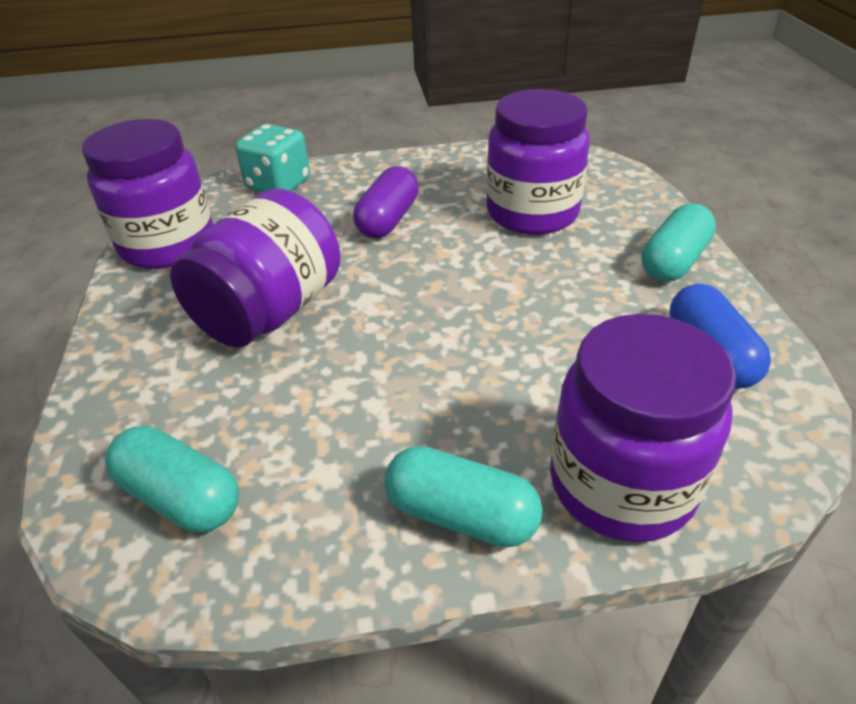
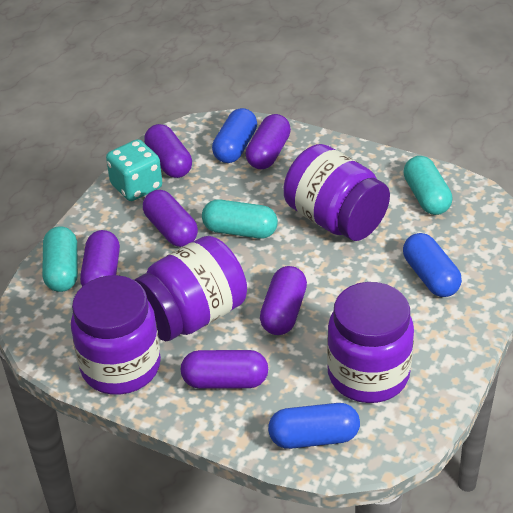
blue capsule: 1 -> 3
purple capsule: 1 -> 6

